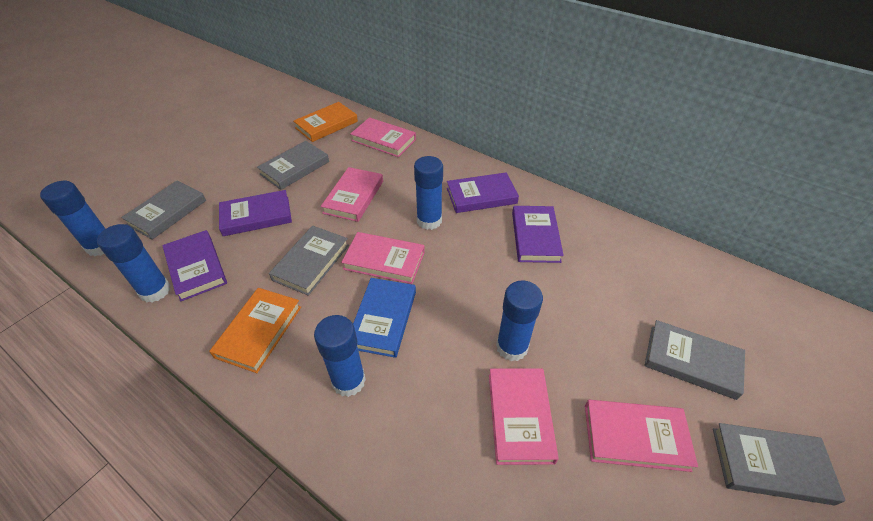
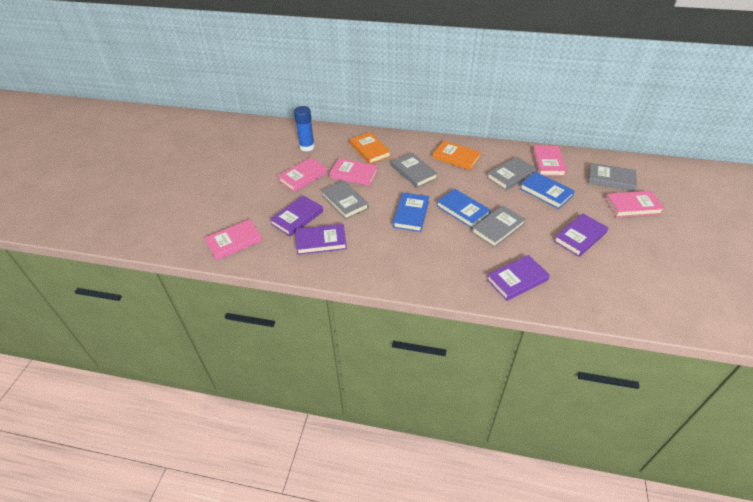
blue book: 1 -> 3
blue glue stick: 5 -> 1

